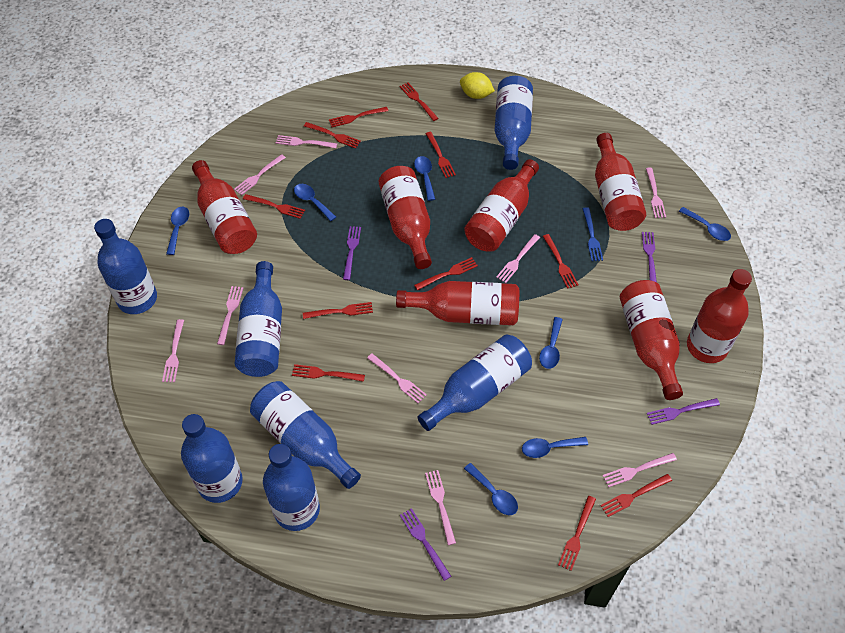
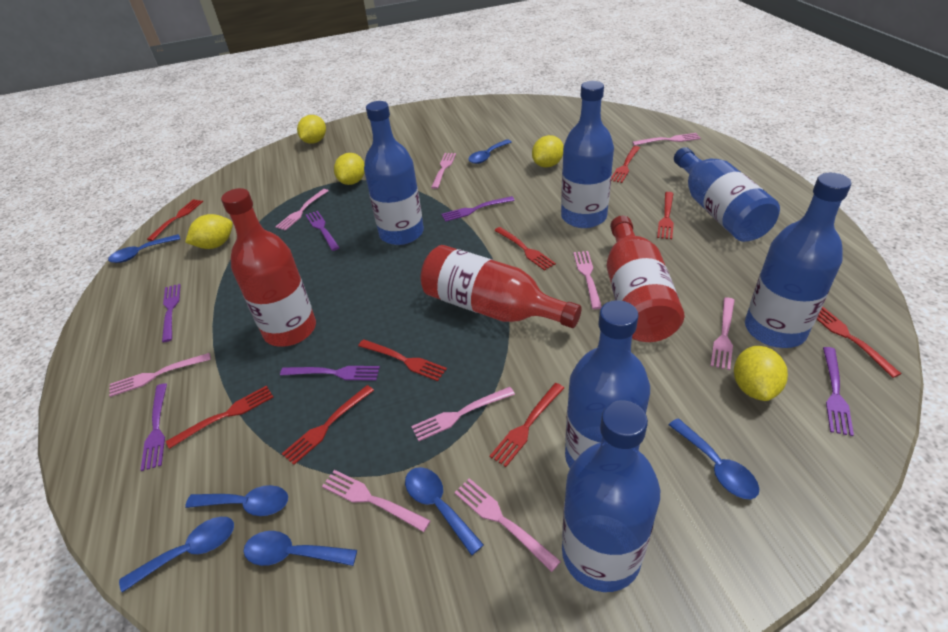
blue bottle: 7 -> 6
blue fork: 1 -> 0
purple fork: 4 -> 6
red bottle: 7 -> 3
red fork: 11 -> 9
yellow lemon: 1 -> 5

